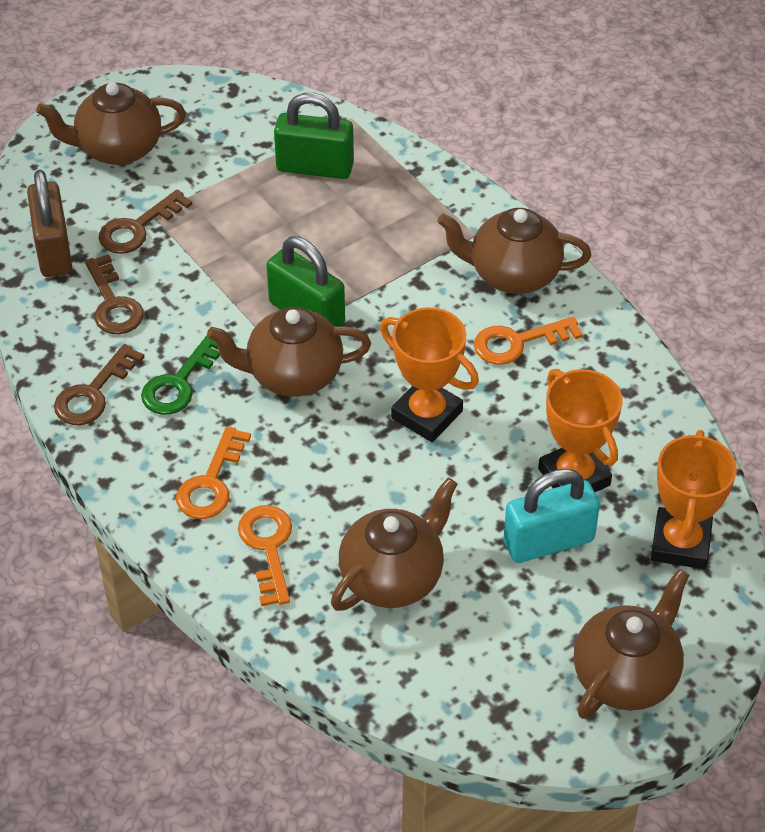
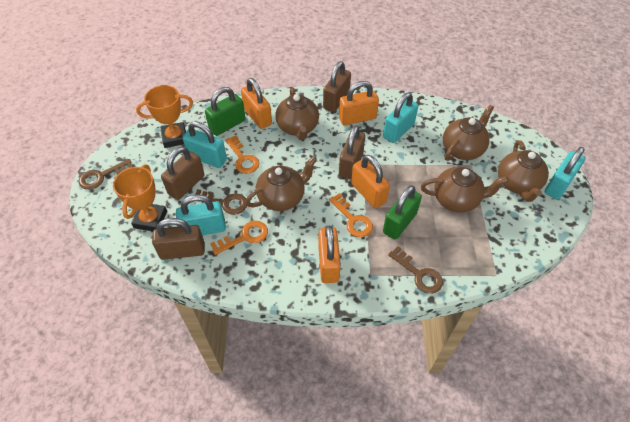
brown padlock: 1 -> 4
green key: 1 -> 0
orange padlock: 0 -> 4
orange trophy: 3 -> 2
turquoise padlock: 1 -> 4

